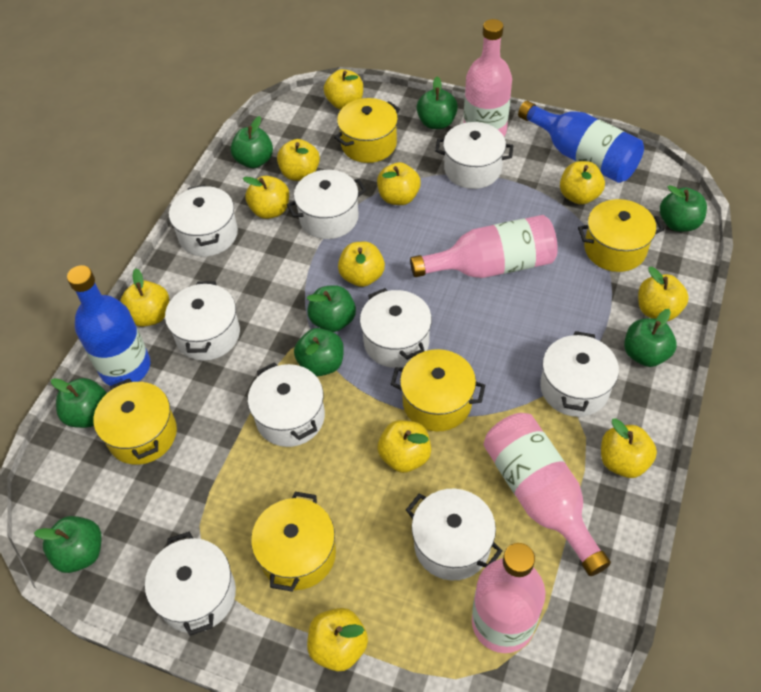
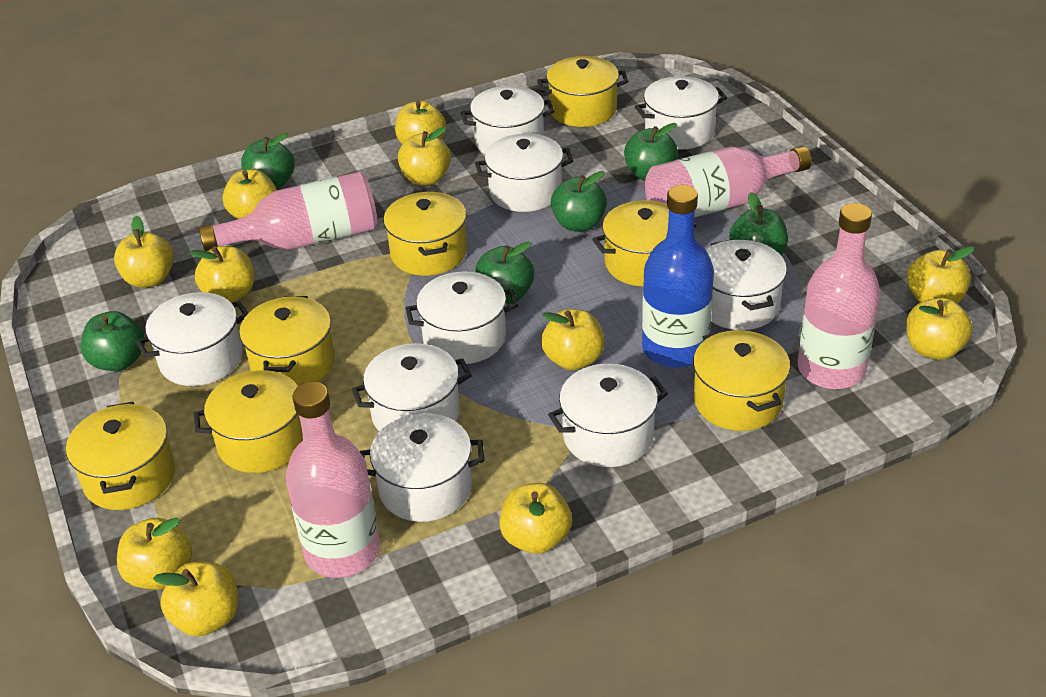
blue bottle: 2 -> 1
green apple: 8 -> 6
yellow pot: 5 -> 7

